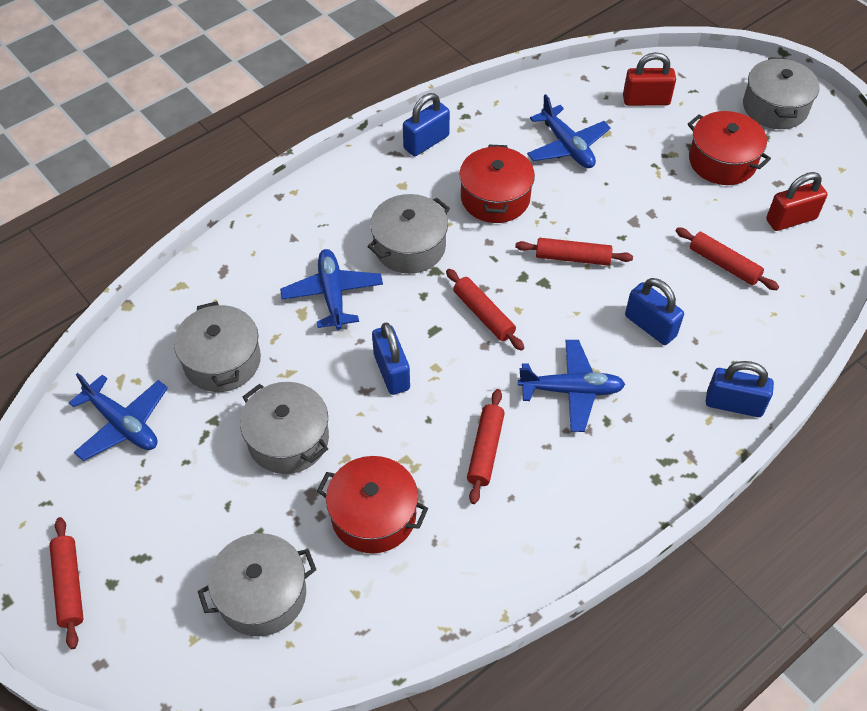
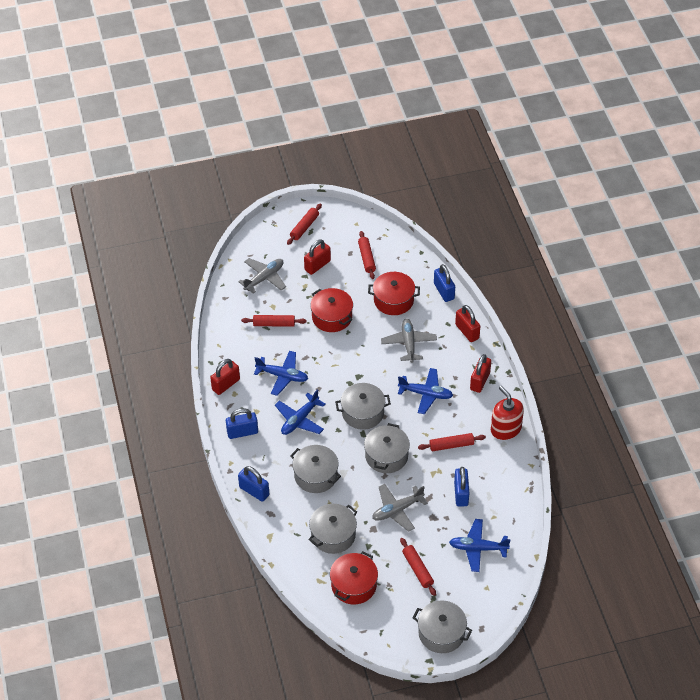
grey plane: 0 -> 3
red padlock: 2 -> 4
red soap dispenser: 0 -> 1

